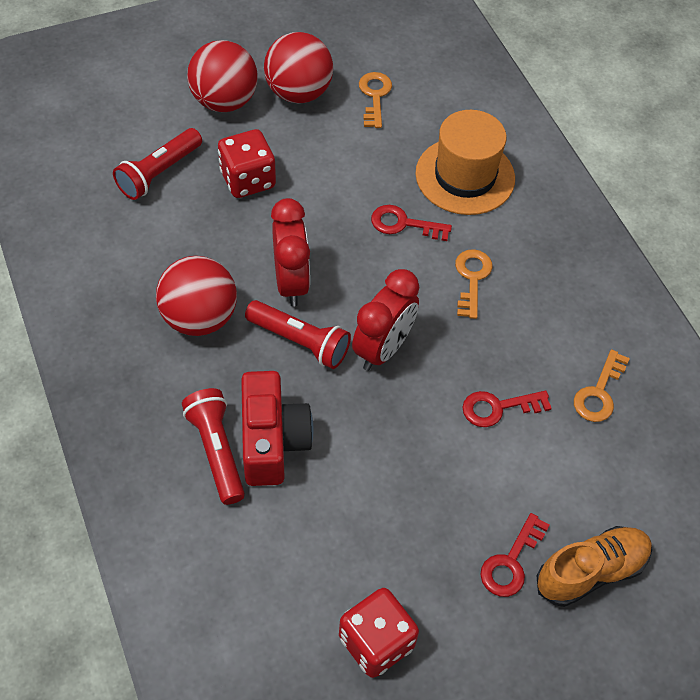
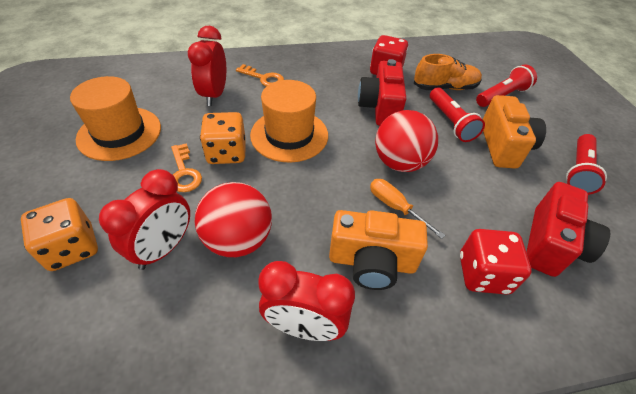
orange camera: 0 -> 2
orange dice: 0 -> 2
orange hat: 1 -> 2
orange key: 3 -> 2
orange screwdriver: 0 -> 1
red ball: 3 -> 2
red camera: 1 -> 2
red clock: 2 -> 3
red key: 3 -> 0

